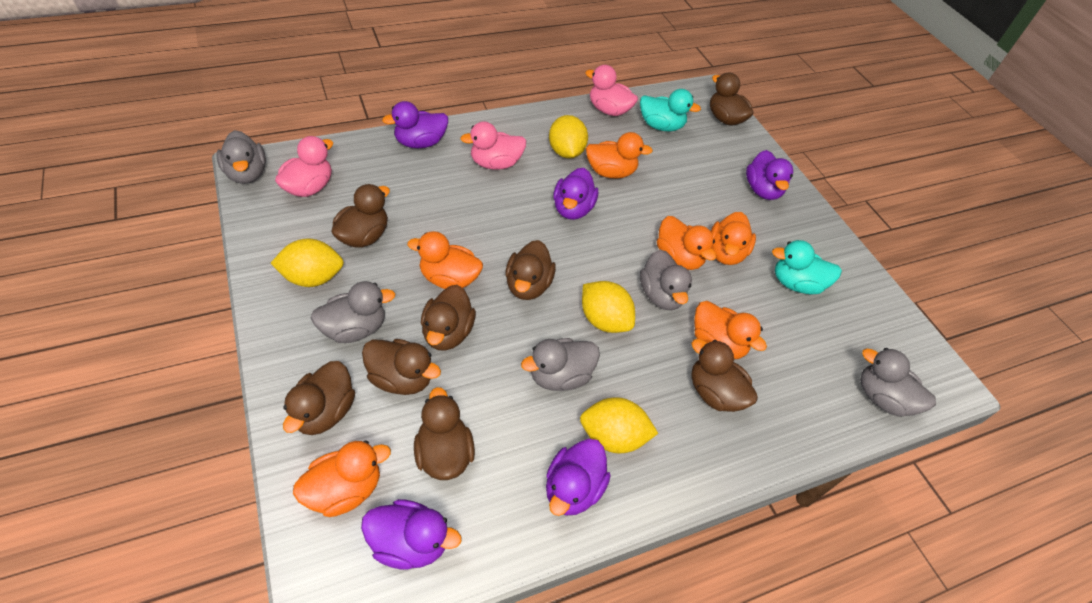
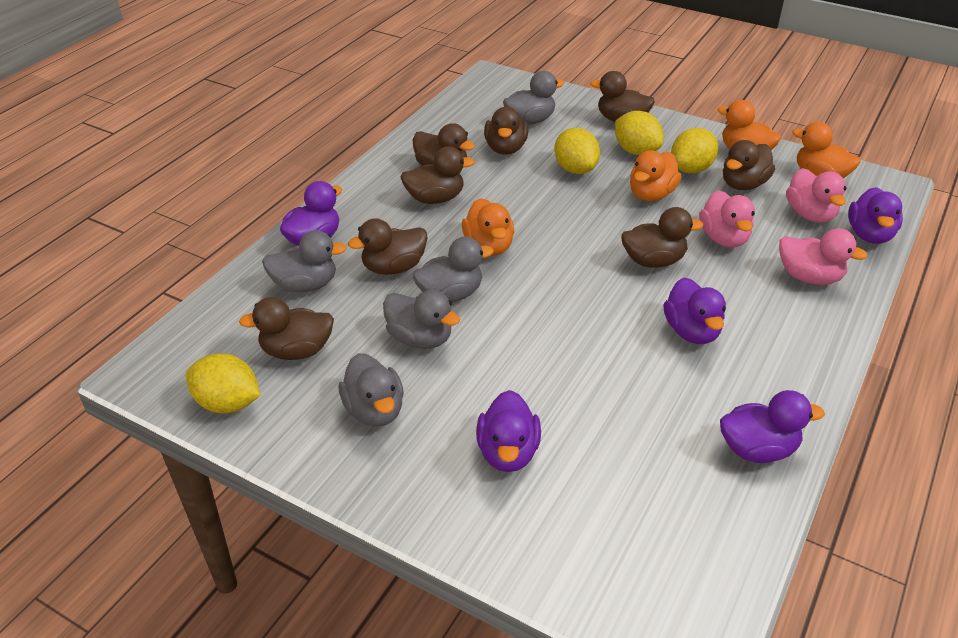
orange duck: 6 -> 4
turquoise duck: 2 -> 0

